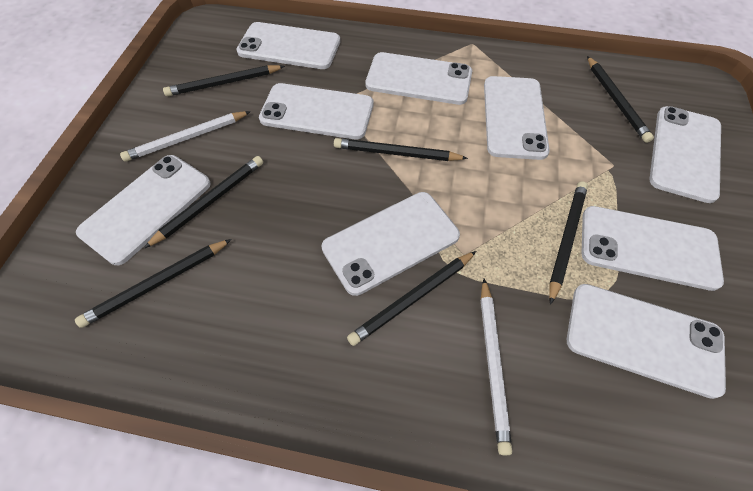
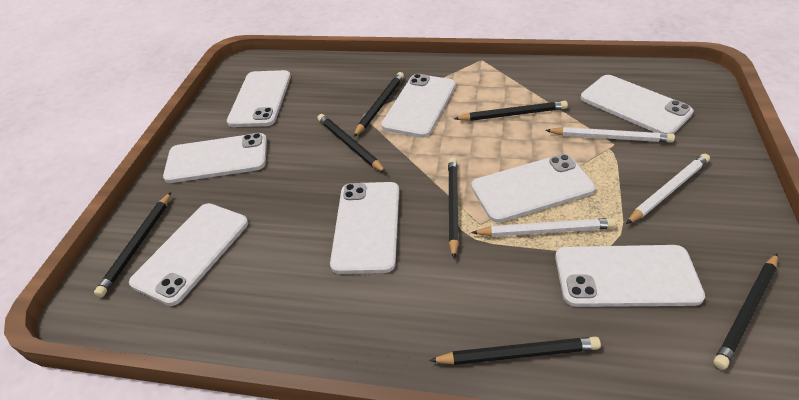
white pencil: 2 -> 3
white phone: 9 -> 8

